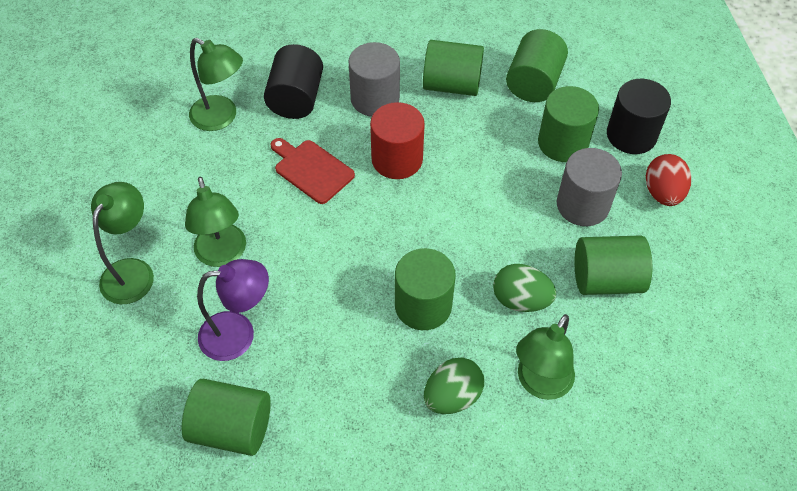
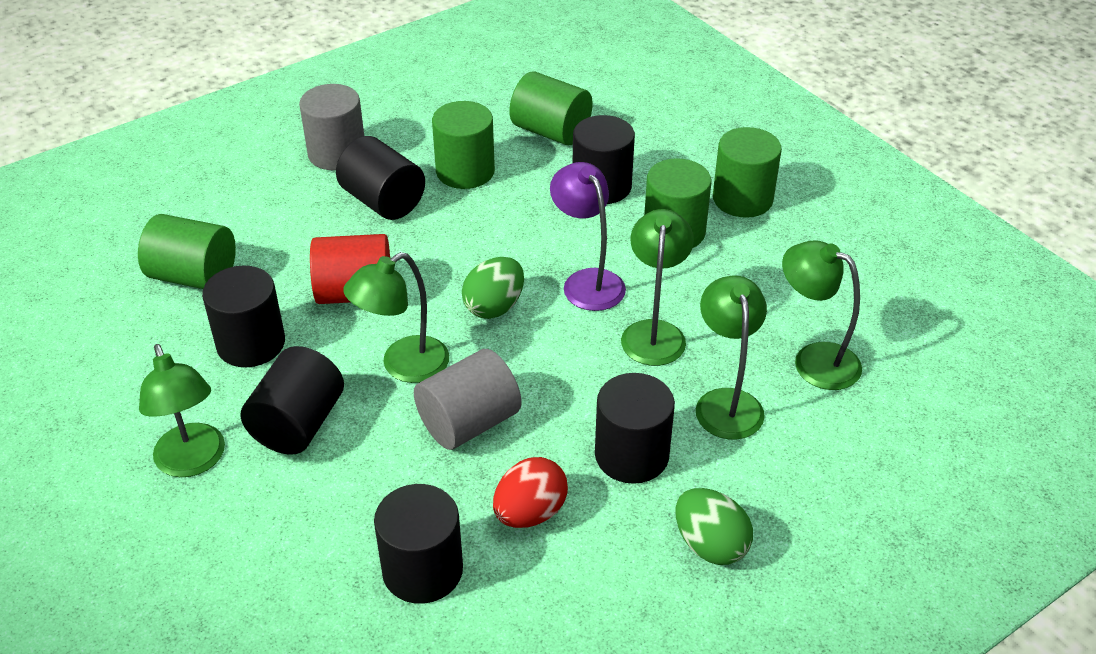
black cylinder: 2 -> 6
green cylinder: 6 -> 5
green lamp: 4 -> 5
red cutting board: 1 -> 0

